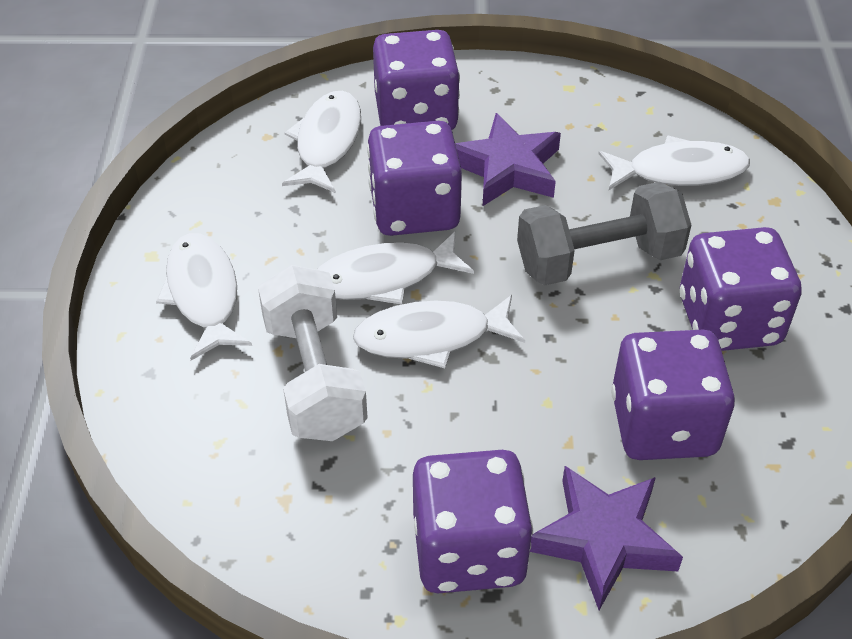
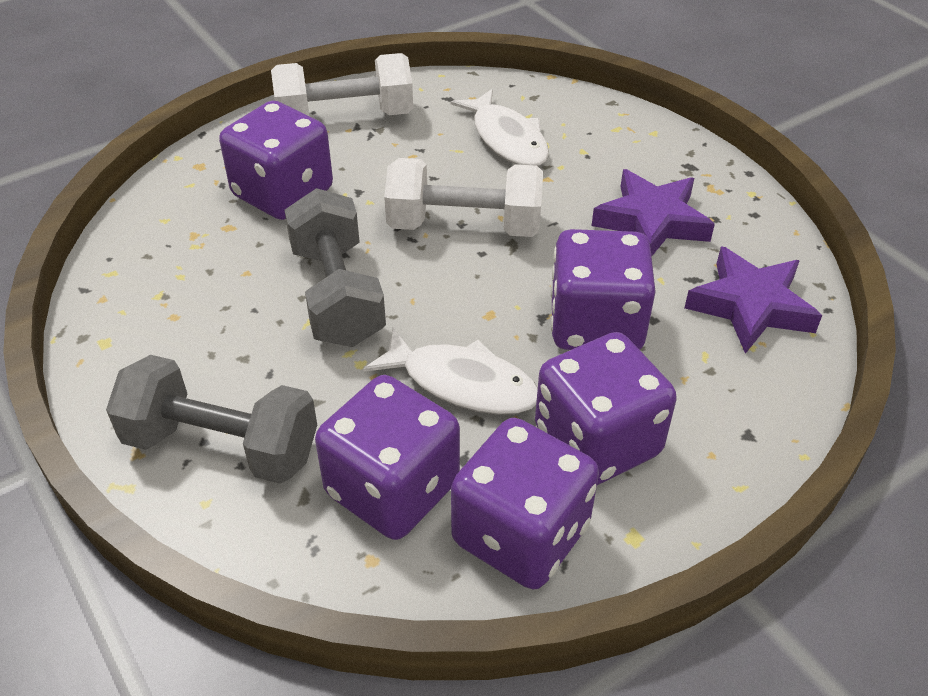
grey dumbbell: 1 -> 2
white dumbbell: 1 -> 2
white fish: 5 -> 2

